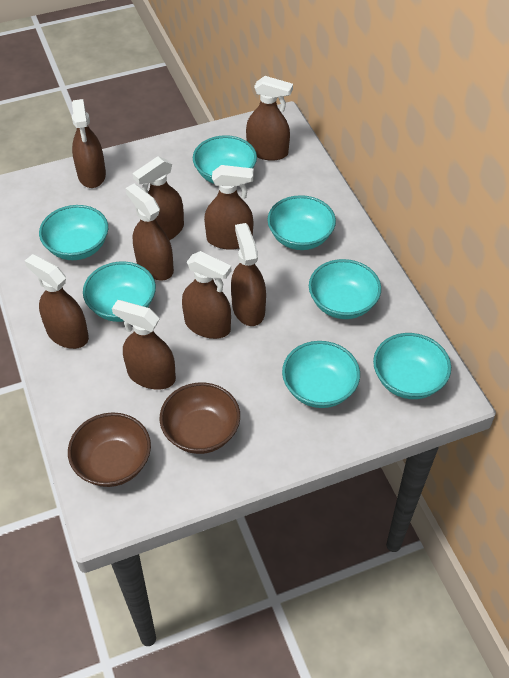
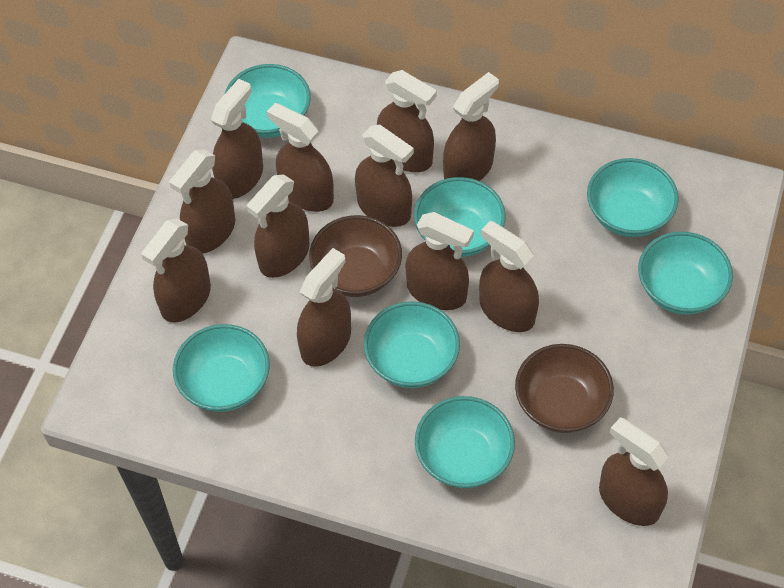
brown spray bottle: 9 -> 12

